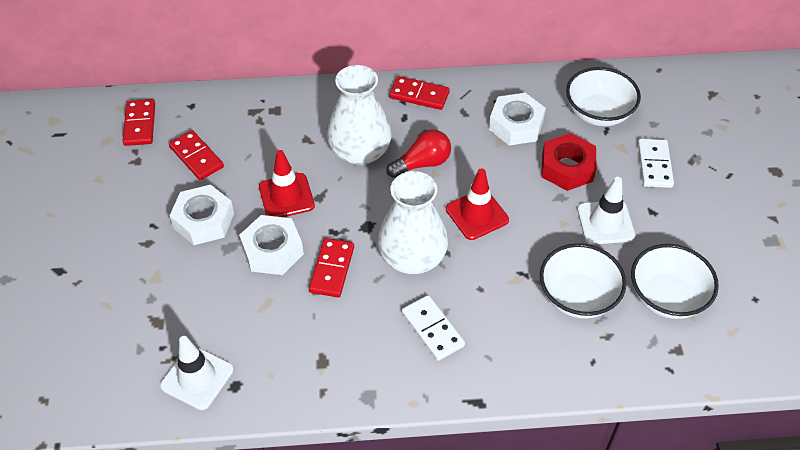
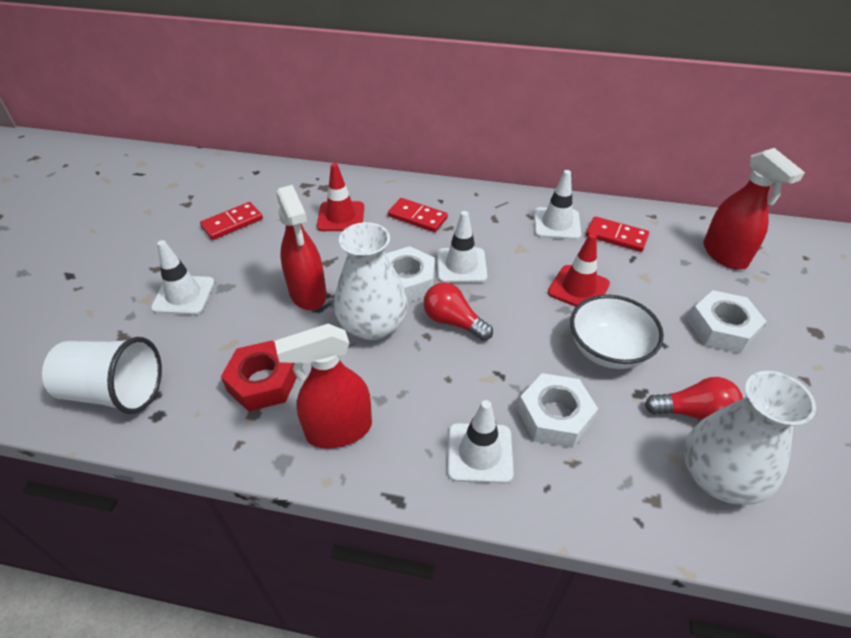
red domino: 4 -> 3
red light bulb: 1 -> 2
red spray bottle: 0 -> 3
white bowl: 3 -> 1
white cup: 0 -> 1
white domino: 2 -> 0
white traffic cone: 2 -> 4

